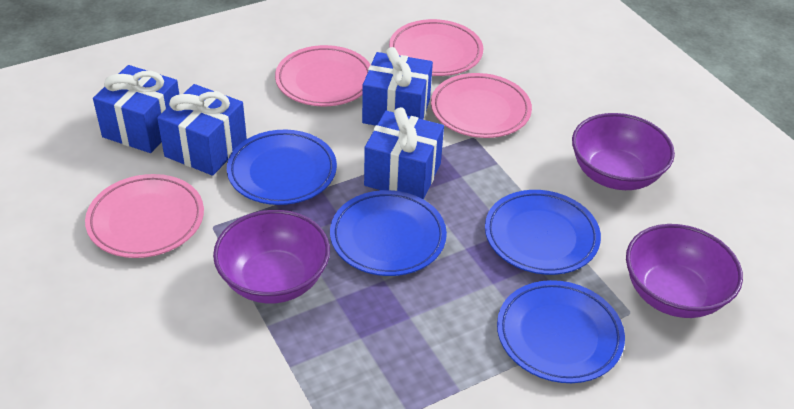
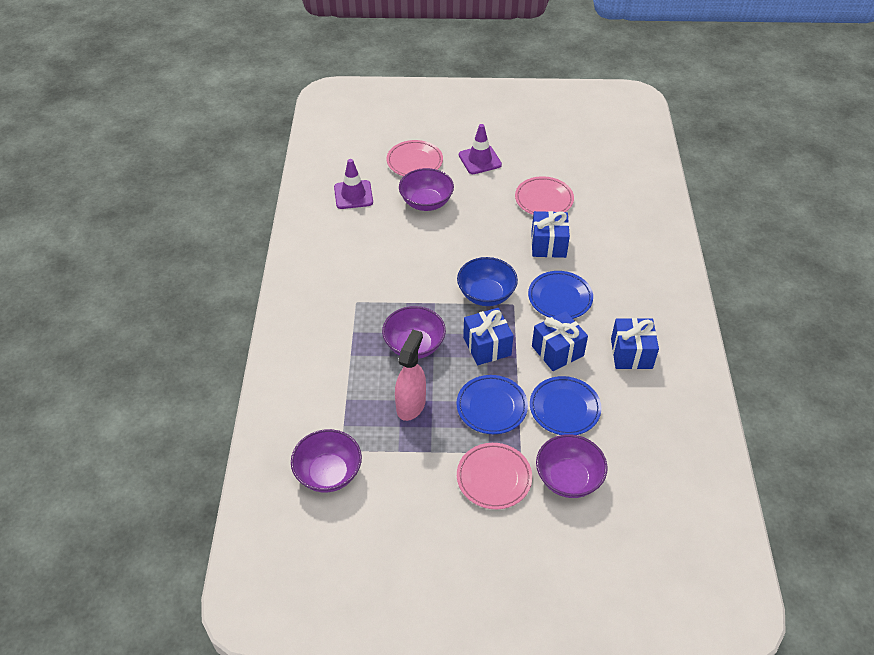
blue bowl: 0 -> 1
blue plate: 4 -> 3
pink plate: 4 -> 3
pink spray bottle: 0 -> 1
purple bowl: 3 -> 4
purple traffic cone: 0 -> 2

